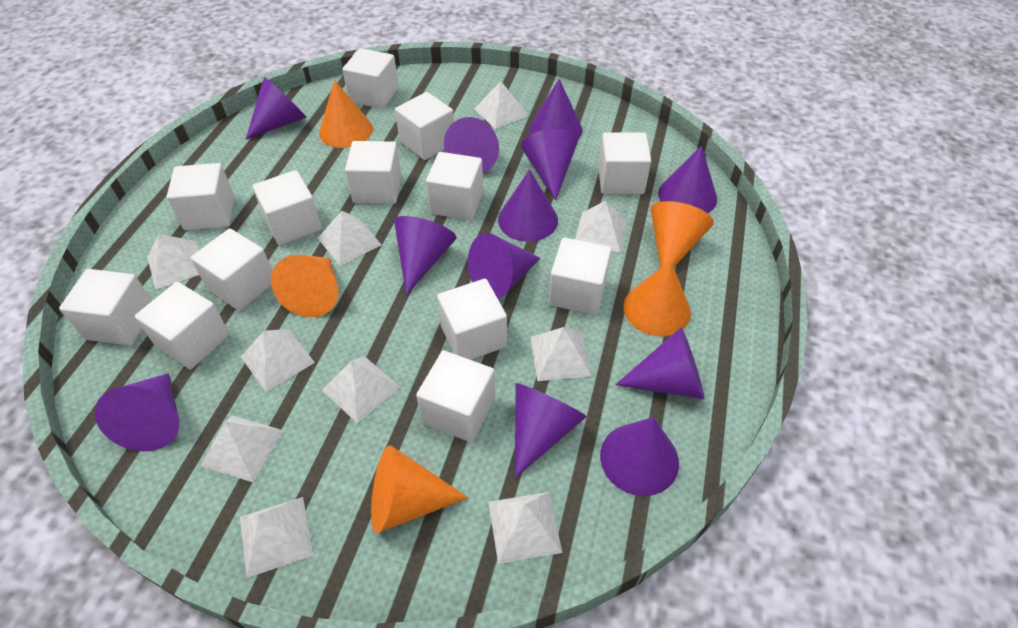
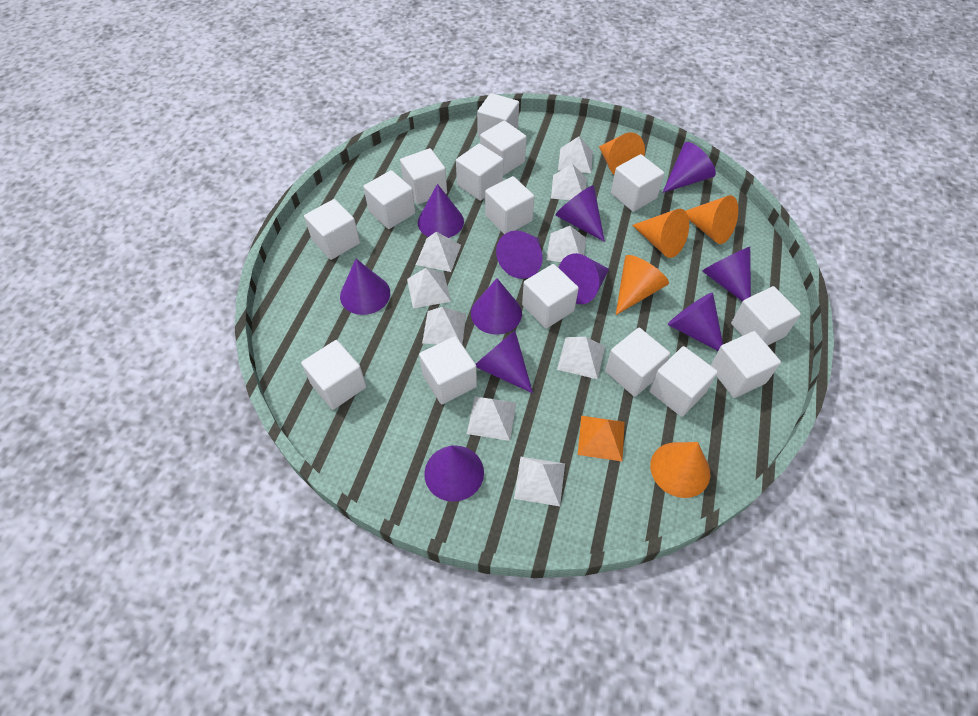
orange pyramid: 0 -> 1
purple cone: 12 -> 11
white cube: 13 -> 15
white pyramid: 10 -> 9

